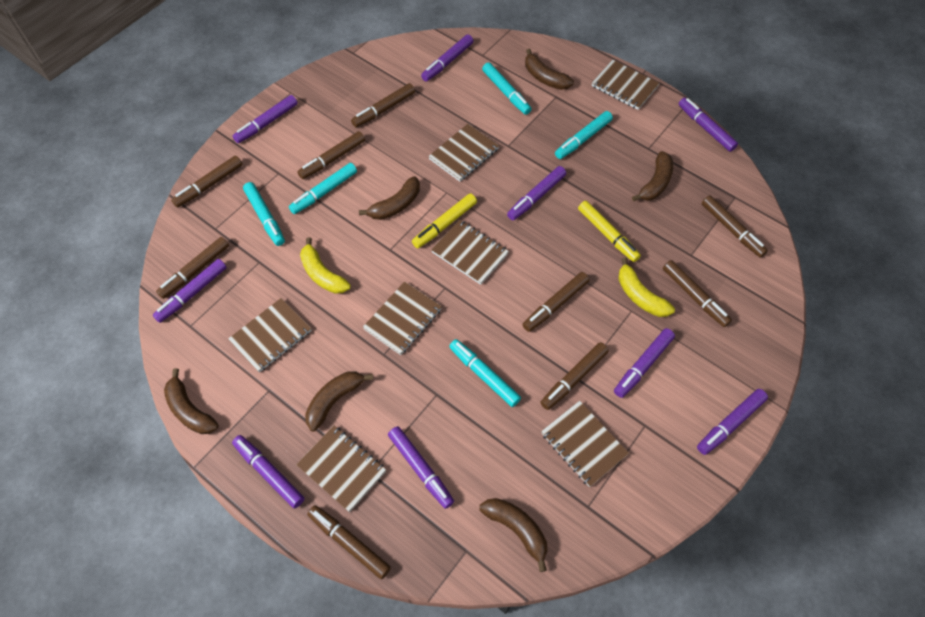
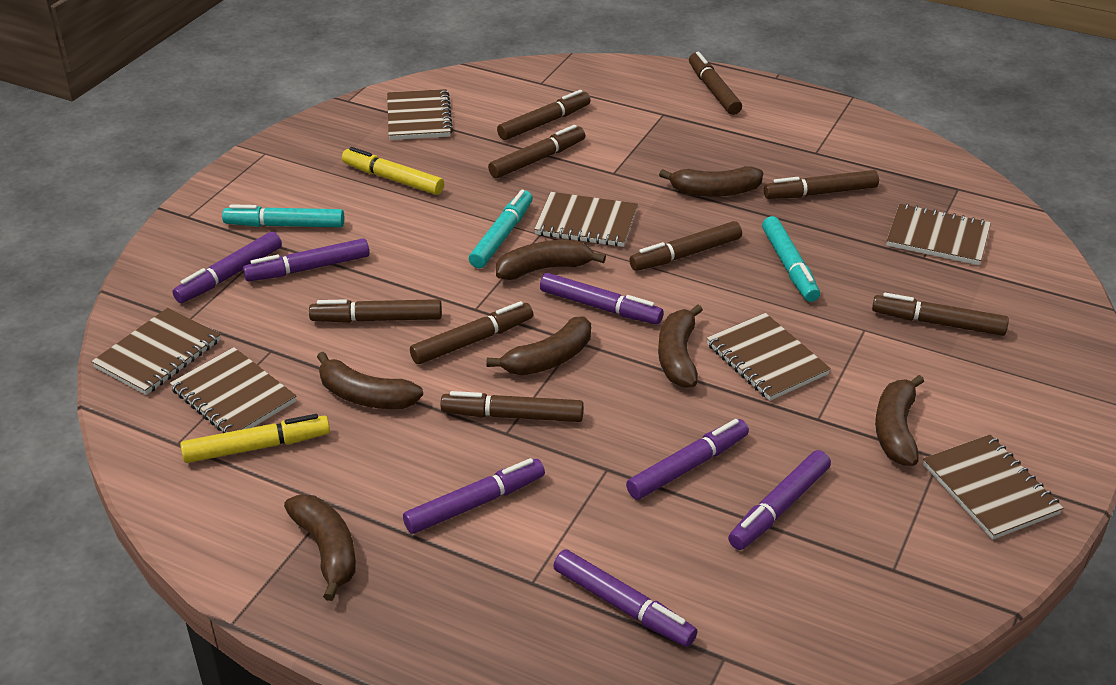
brown banana: 6 -> 7
purple marker: 9 -> 7
turquoise marker: 5 -> 3
yellow banana: 2 -> 0

